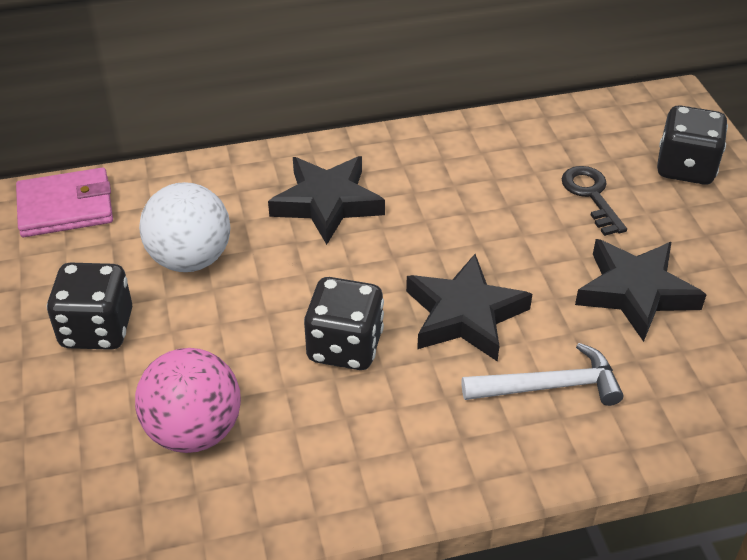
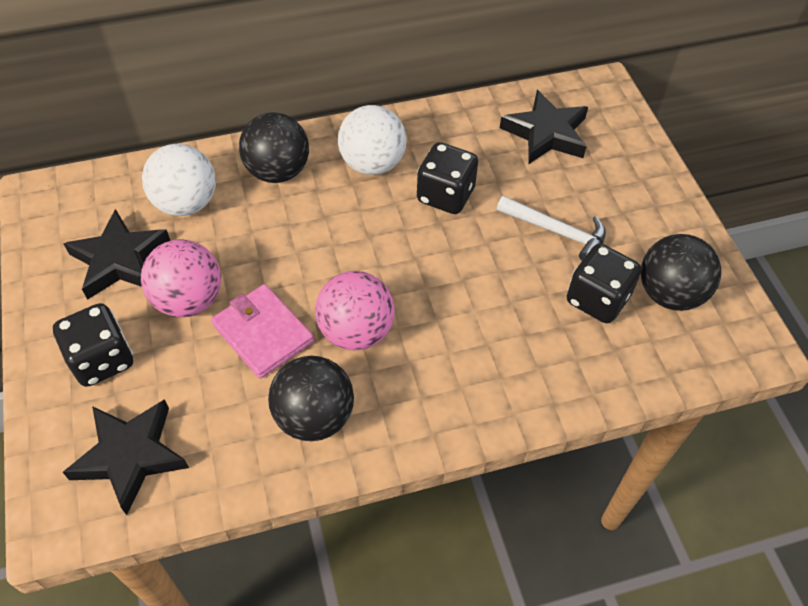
black ball: 0 -> 3
black key: 1 -> 0
pink ball: 1 -> 2
white ball: 1 -> 2

